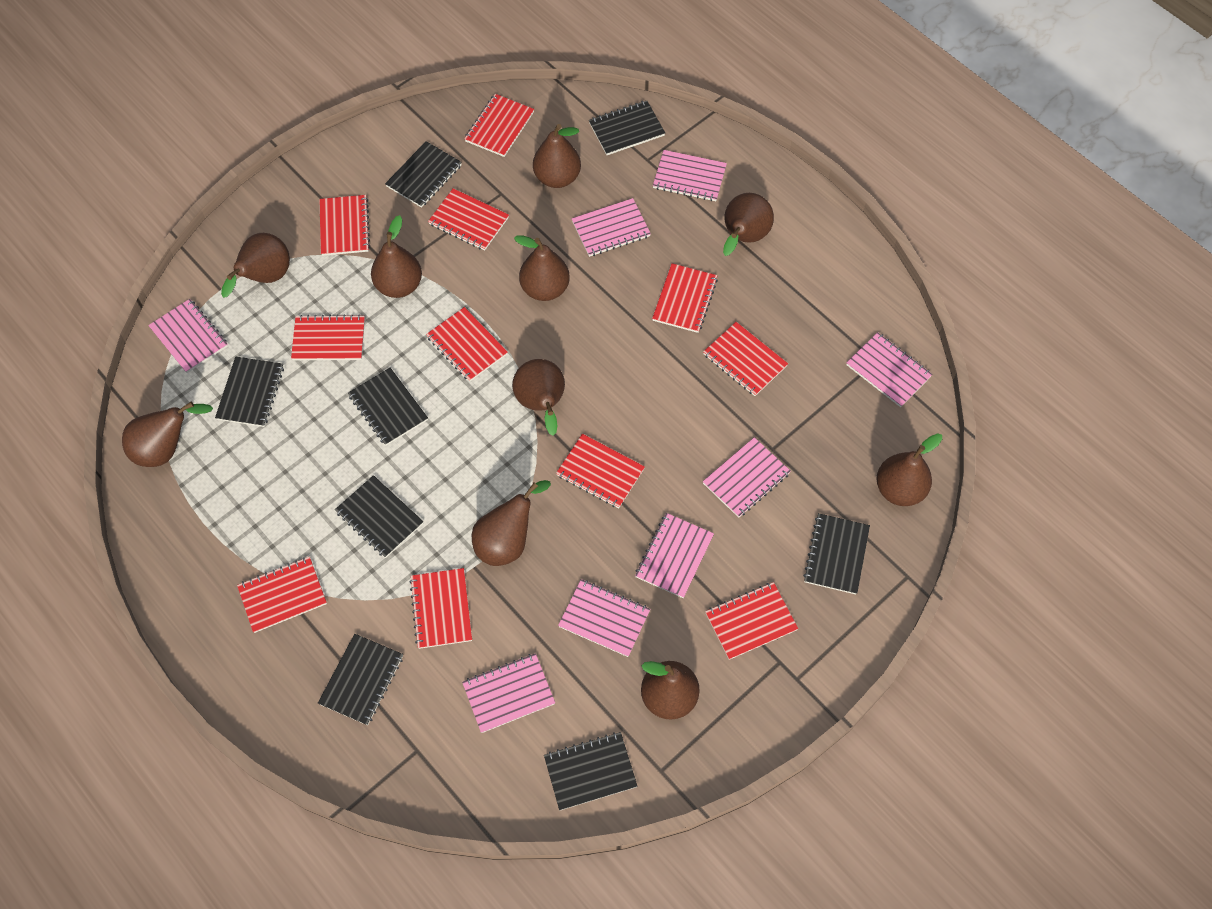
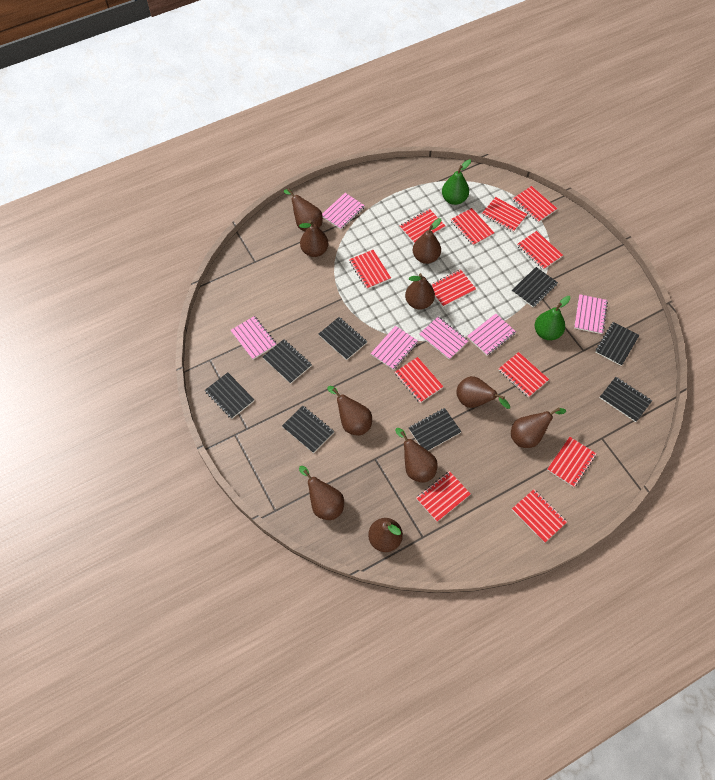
green pear: 0 -> 2
pink notebook: 8 -> 6
red notebook: 11 -> 12

